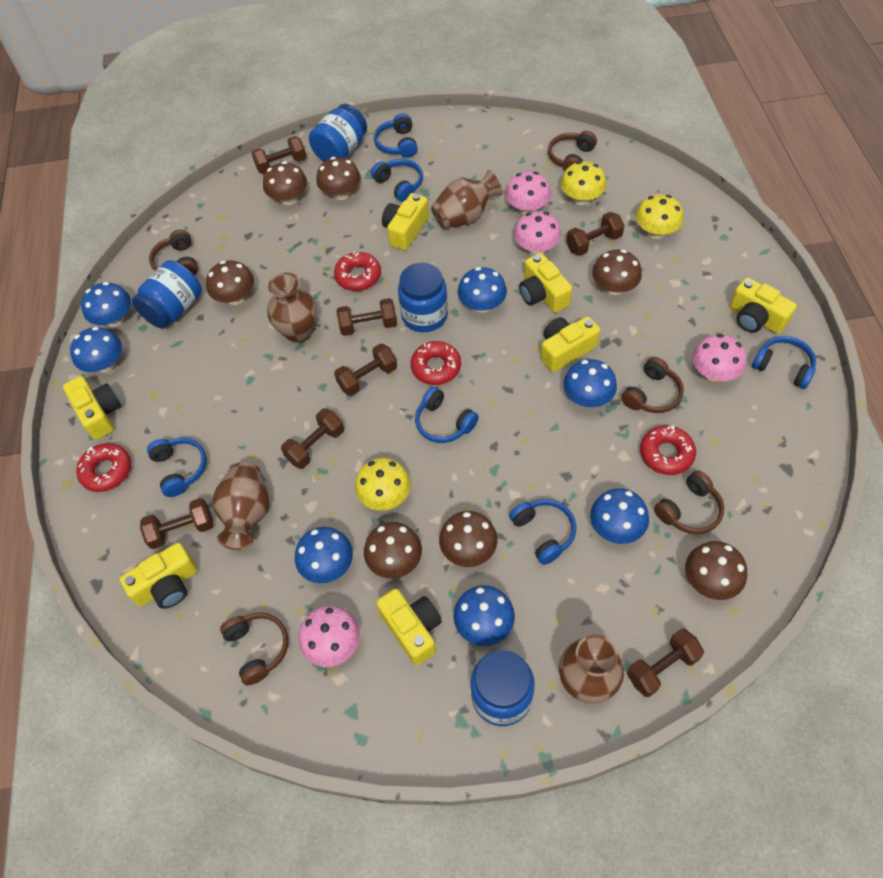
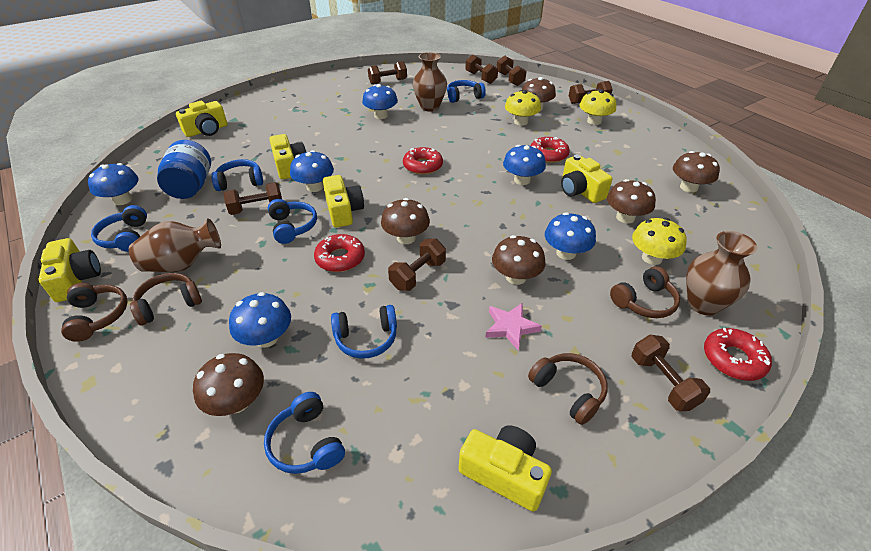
blue jar: 4 -> 1
blue mushroom: 7 -> 6
brown headphones: 5 -> 4
brown mushroom: 7 -> 6
brown vase: 4 -> 3
pink mushroom: 4 -> 0
pink star: 0 -> 1
yellow camera: 7 -> 6

